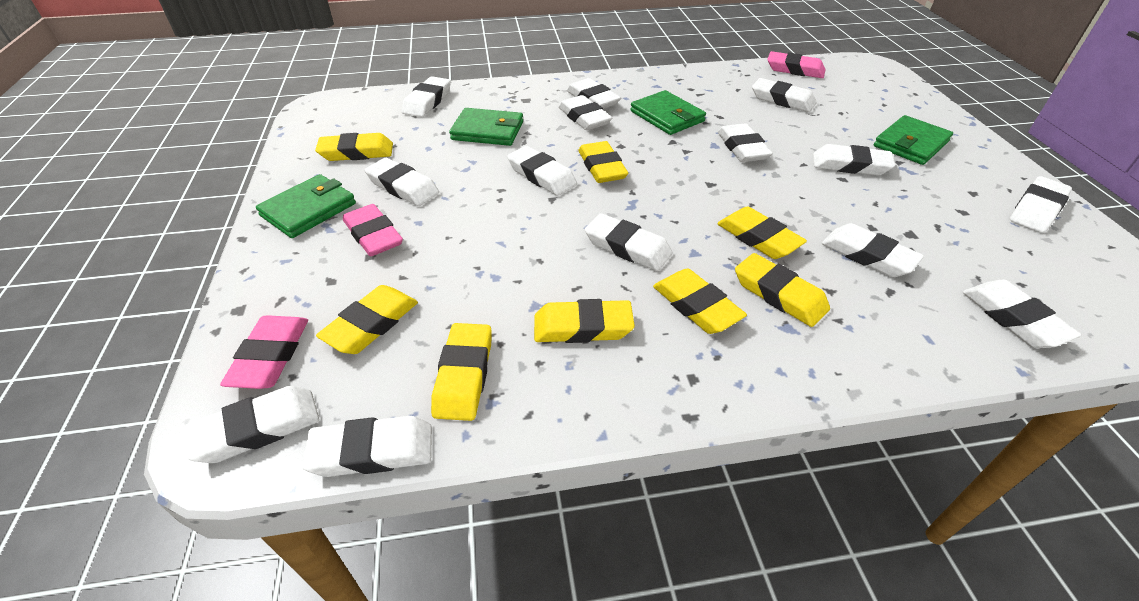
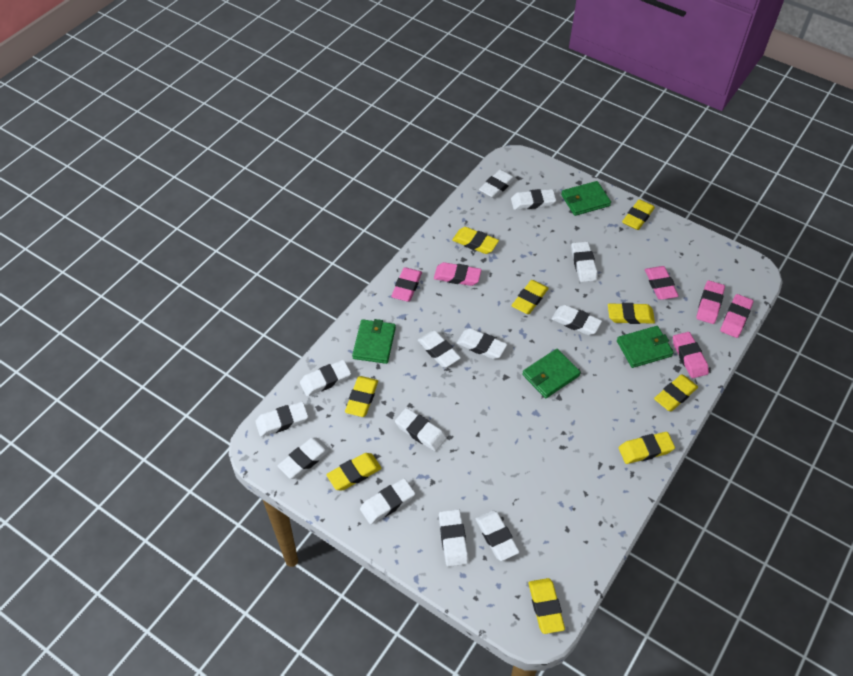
pink eraser: 3 -> 6
white eraser: 14 -> 13
yellow eraser: 8 -> 9

